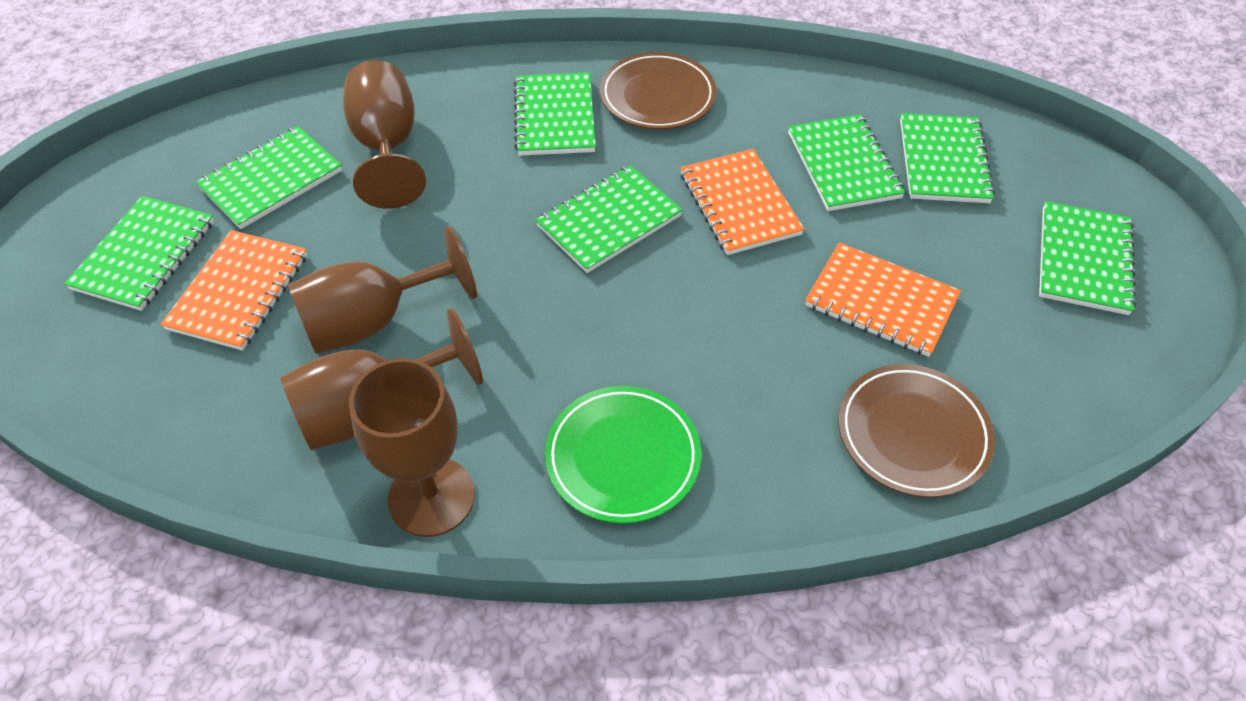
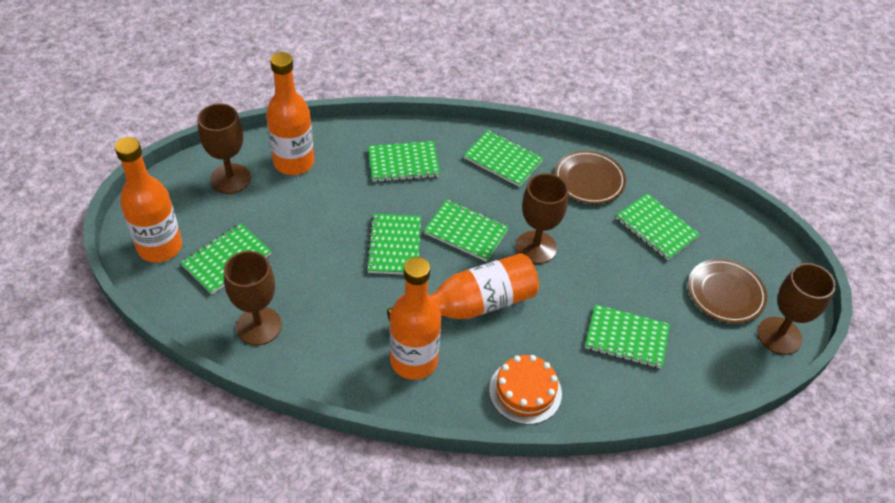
green plate: 1 -> 0
orange bottle: 0 -> 4
orange cake: 0 -> 1
orange notebook: 3 -> 0

